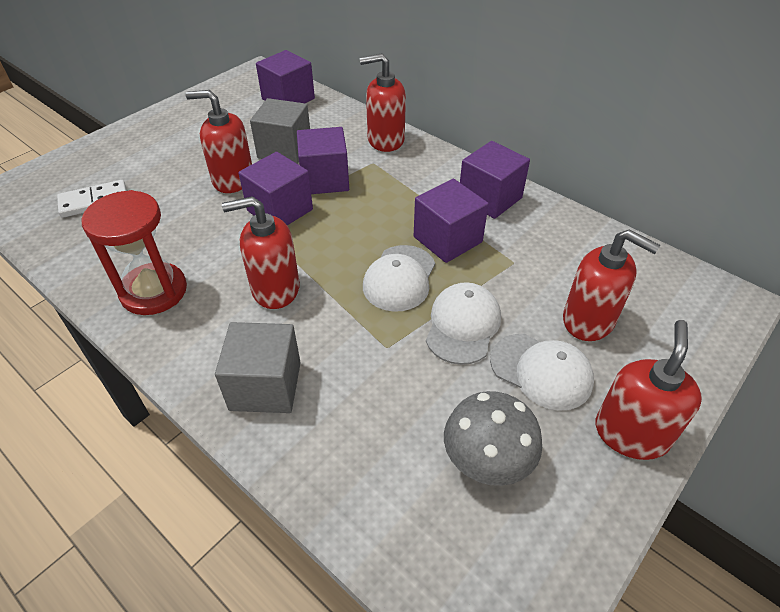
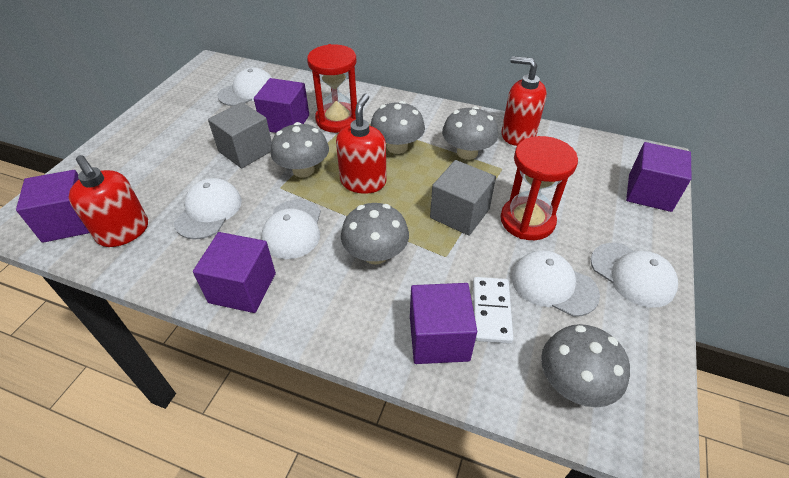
grey mushroom: 1 -> 5
red hourglass: 1 -> 2
red soap dispenser: 5 -> 3
white cap: 3 -> 5

